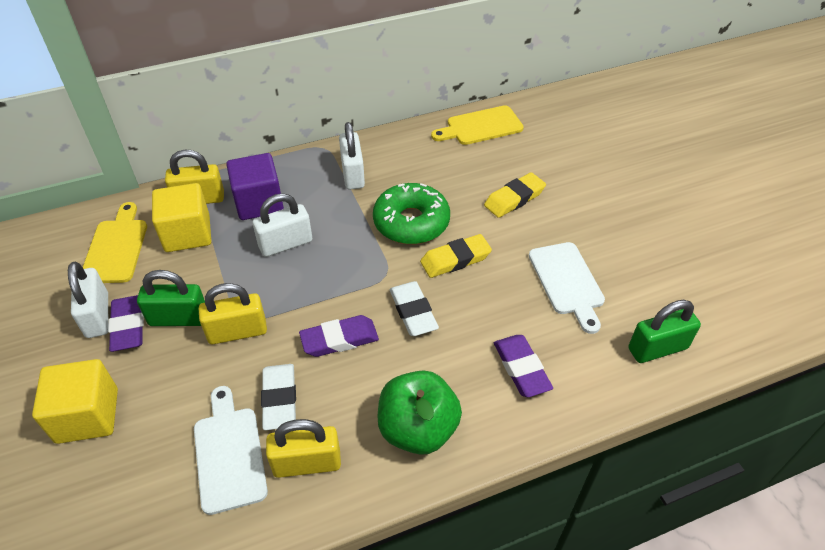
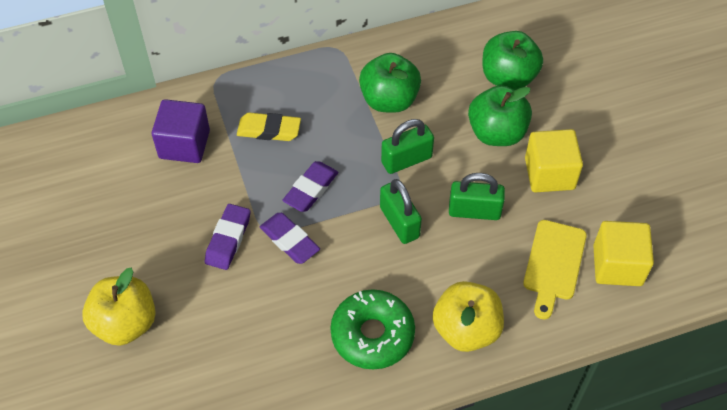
green apple: 1 -> 3
green padlock: 2 -> 3
white cutting board: 2 -> 0
white eraser: 2 -> 0
white padlock: 3 -> 0
yellow apple: 0 -> 2
yellow cutting board: 2 -> 1
yellow eraser: 2 -> 1
yellow padlock: 3 -> 0

